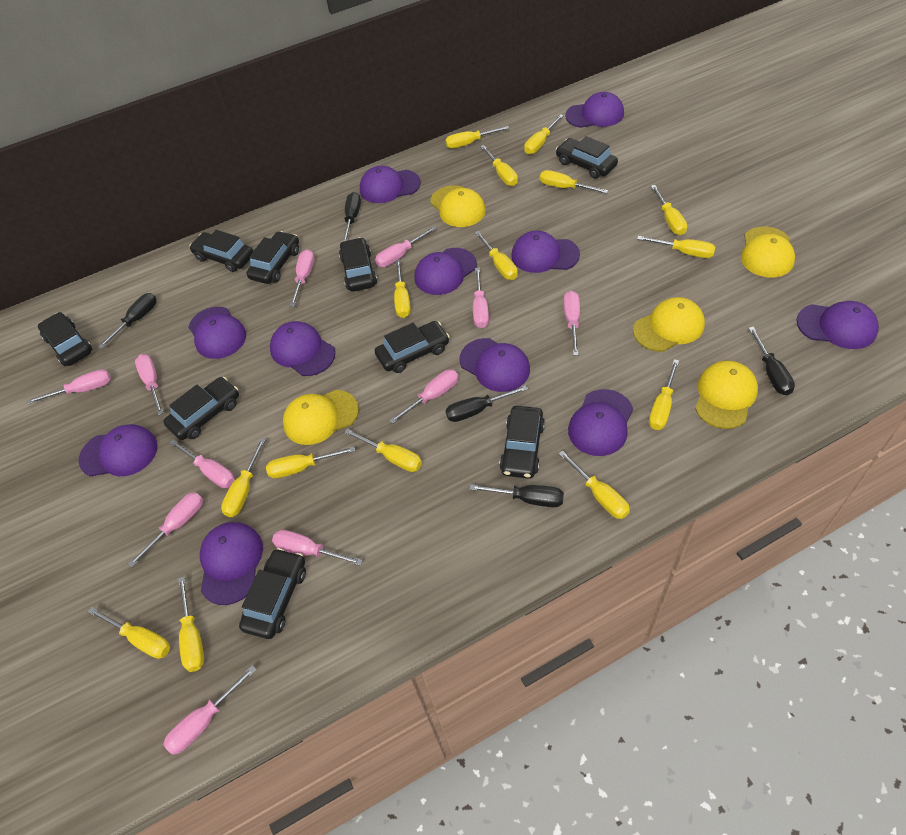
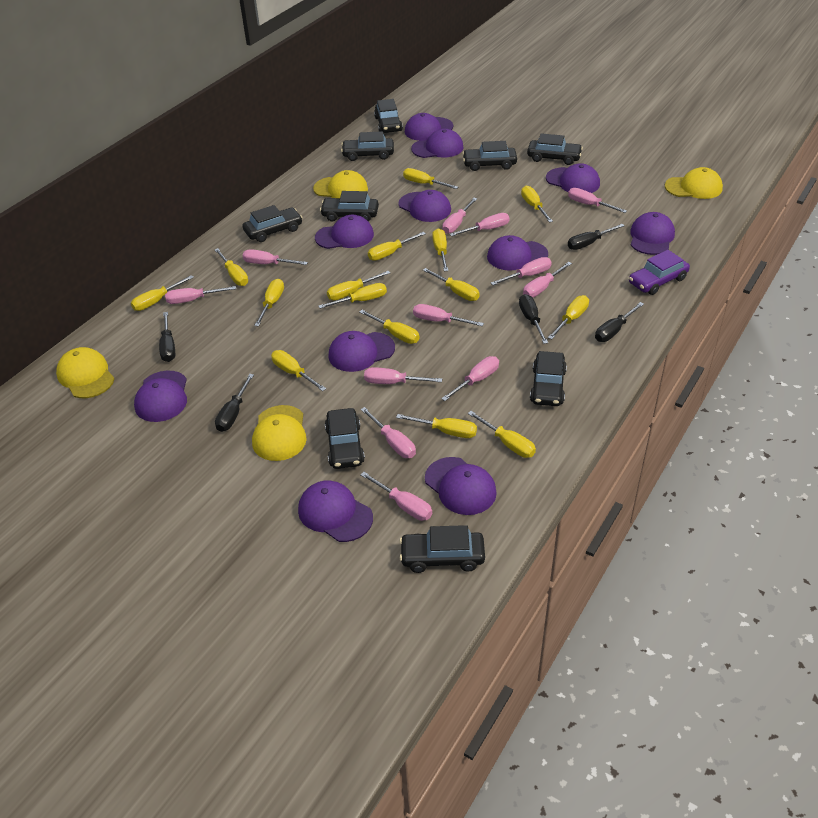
pink screwdriver: 11 -> 12
purple car: 0 -> 1
yellow cap: 5 -> 4

